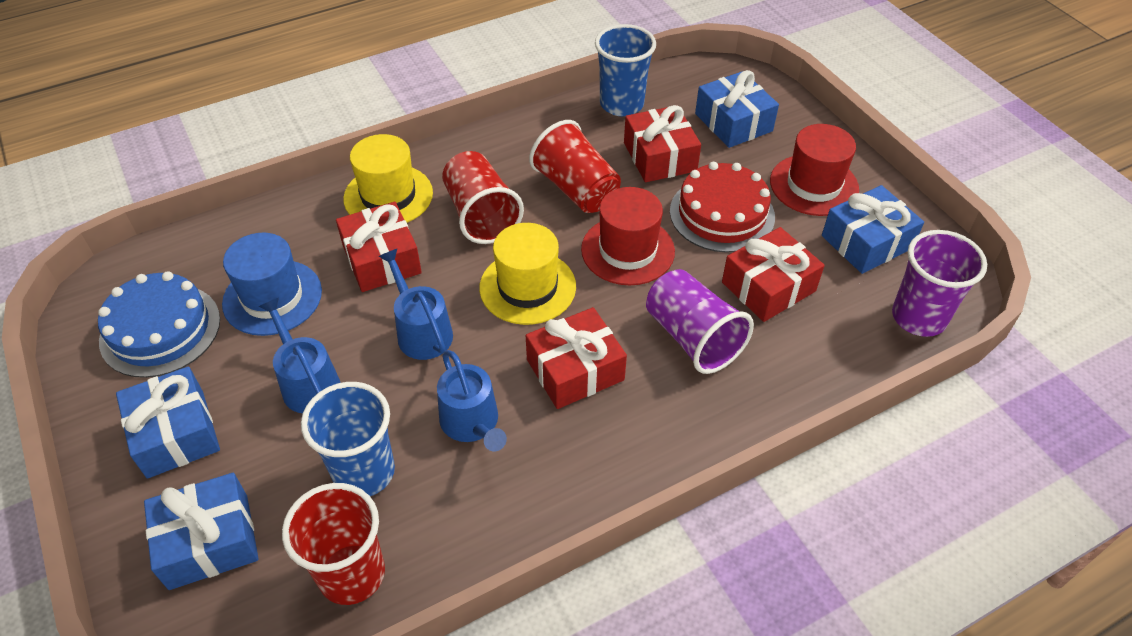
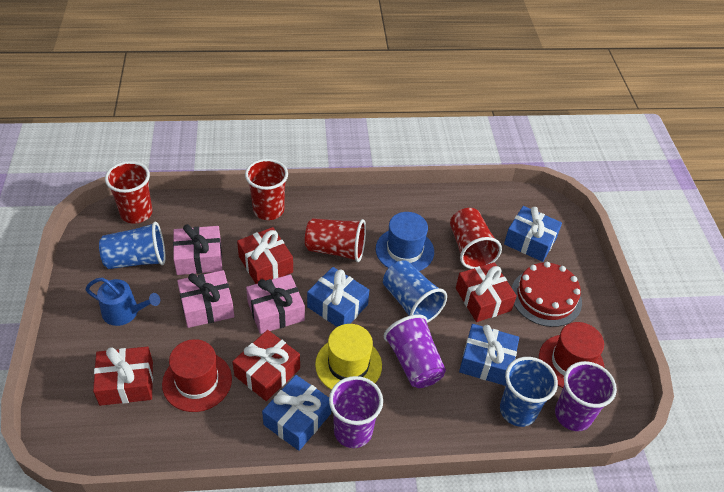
blue cake: 1 -> 0
blue cup: 2 -> 3
blue watering can: 3 -> 1
pink gift: 0 -> 3
purple cup: 2 -> 3
red cup: 3 -> 4
yellow hat: 2 -> 1

